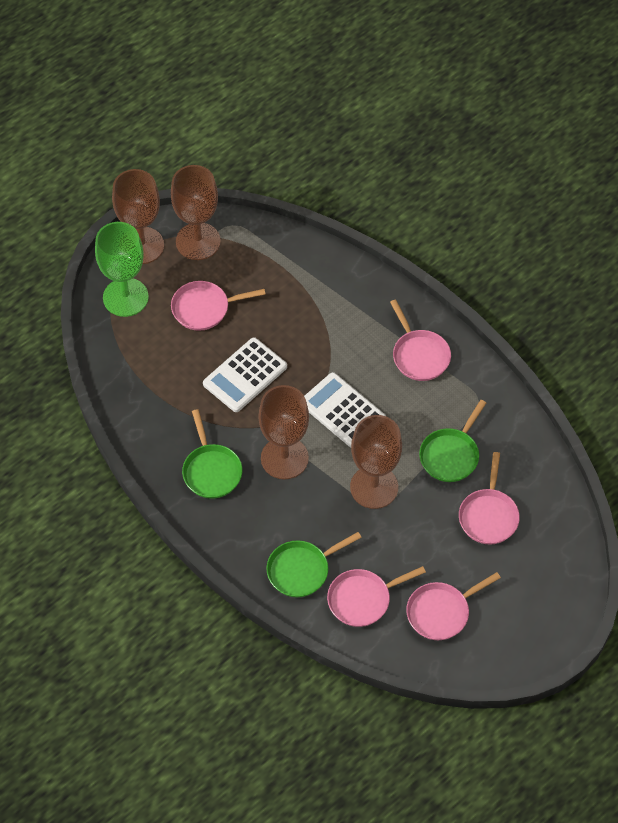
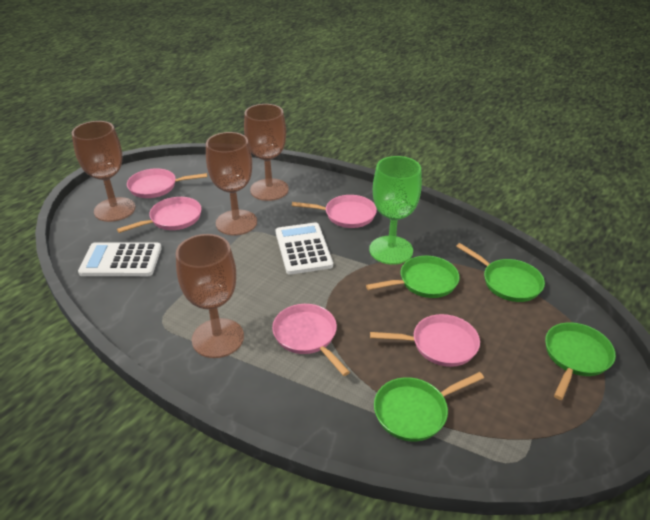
green pan: 3 -> 4

